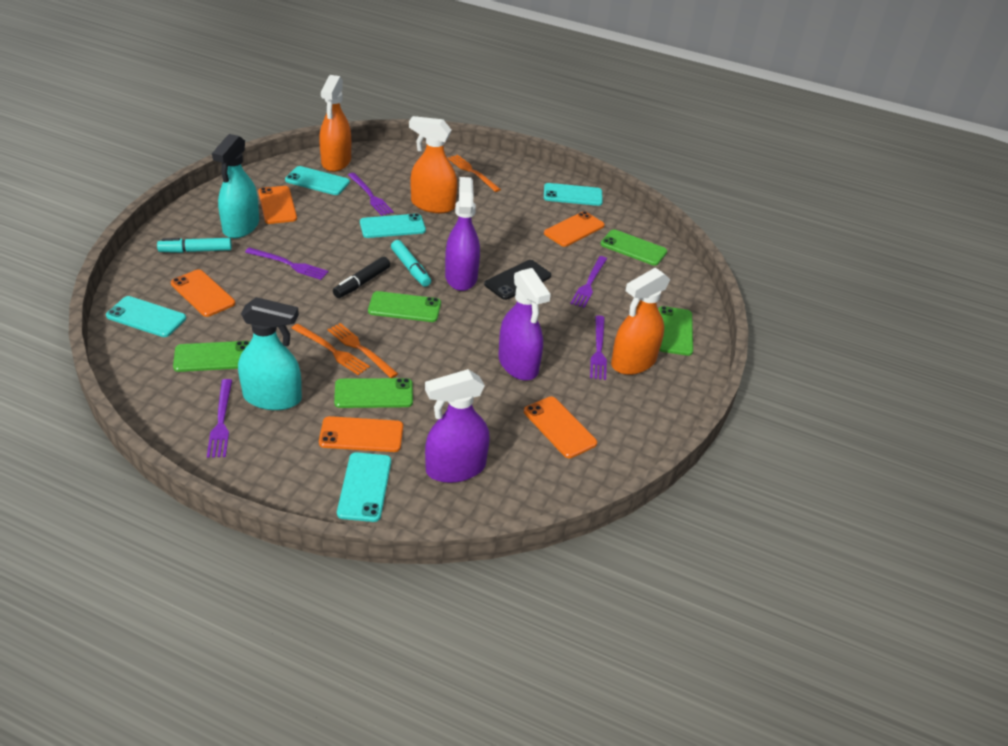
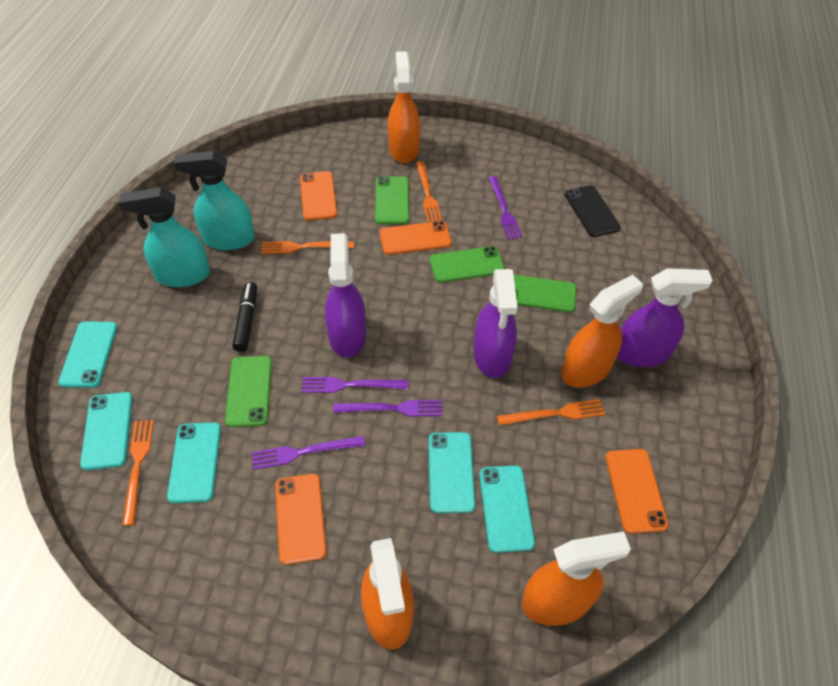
green phone: 5 -> 4
orange fork: 3 -> 4
orange phone: 5 -> 4
orange spray bottle: 3 -> 4
purple fork: 5 -> 4
turquoise marker: 2 -> 0

